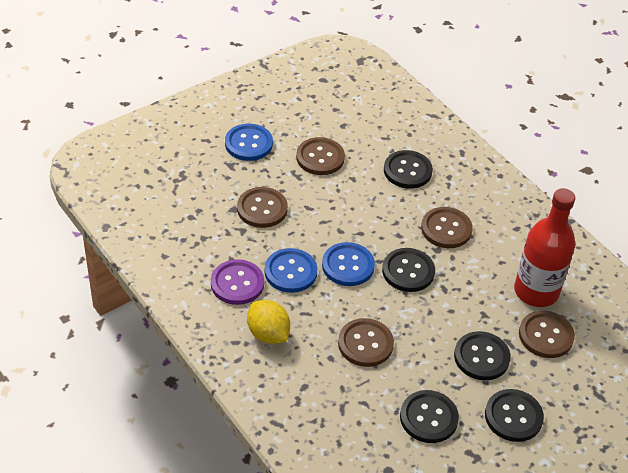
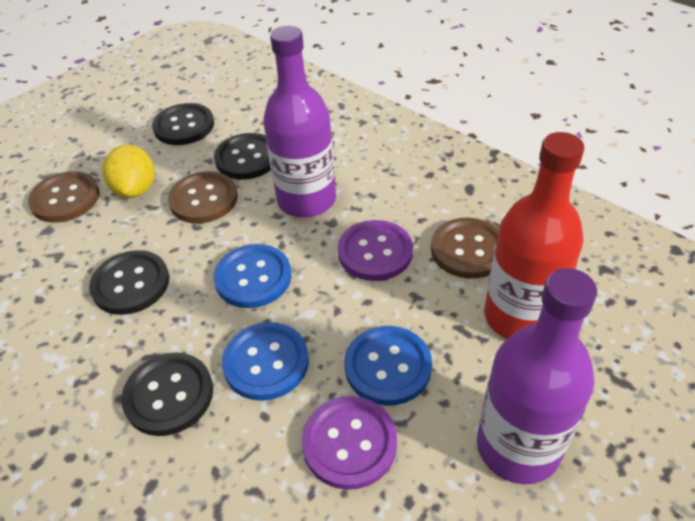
black button: 5 -> 4
brown button: 5 -> 3
purple bottle: 0 -> 2
purple button: 1 -> 2

